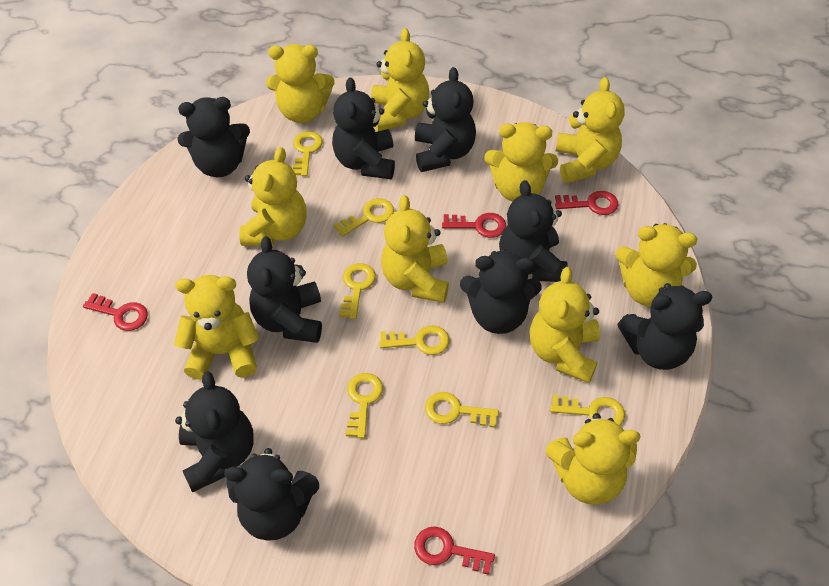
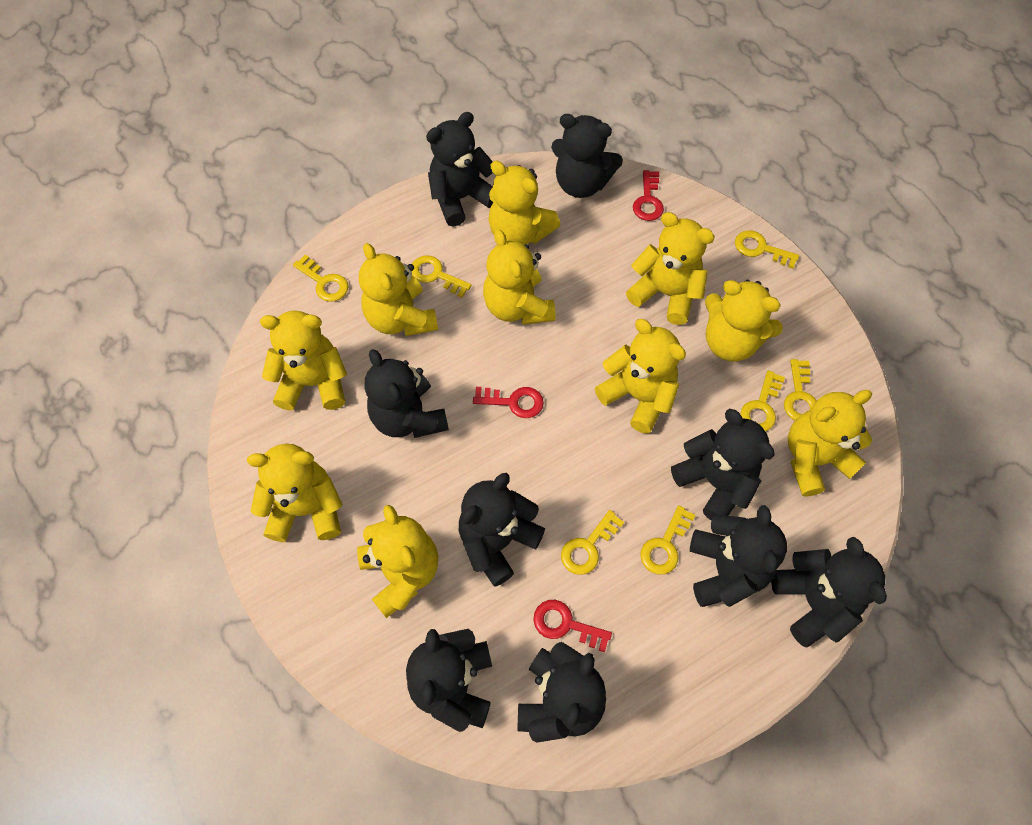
red key: 4 -> 3

